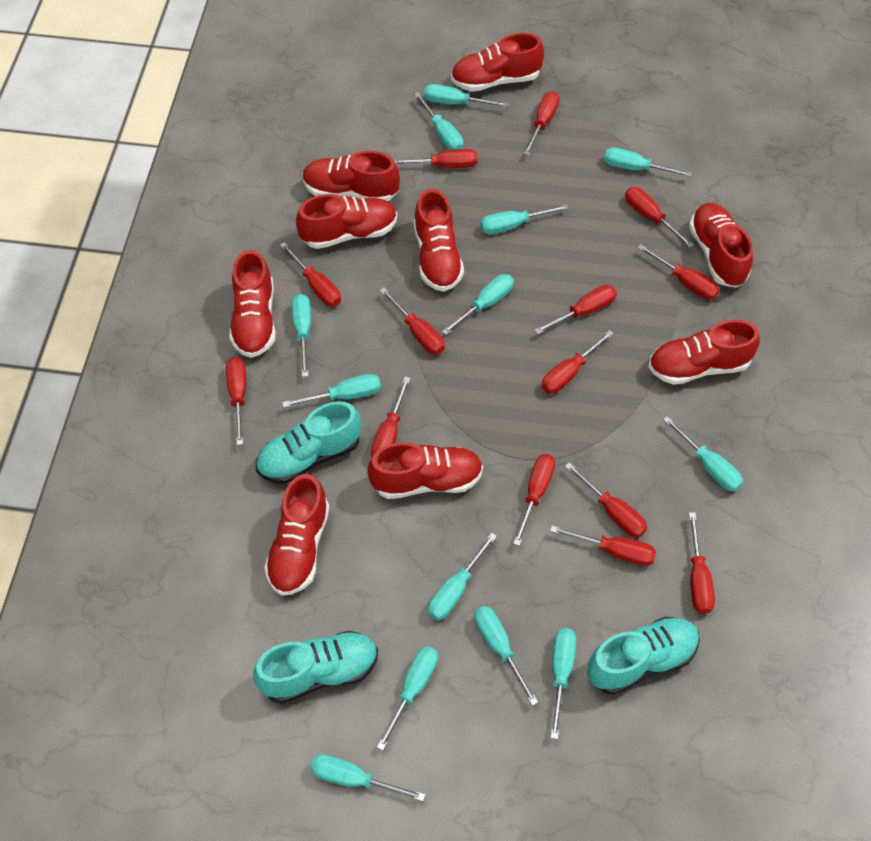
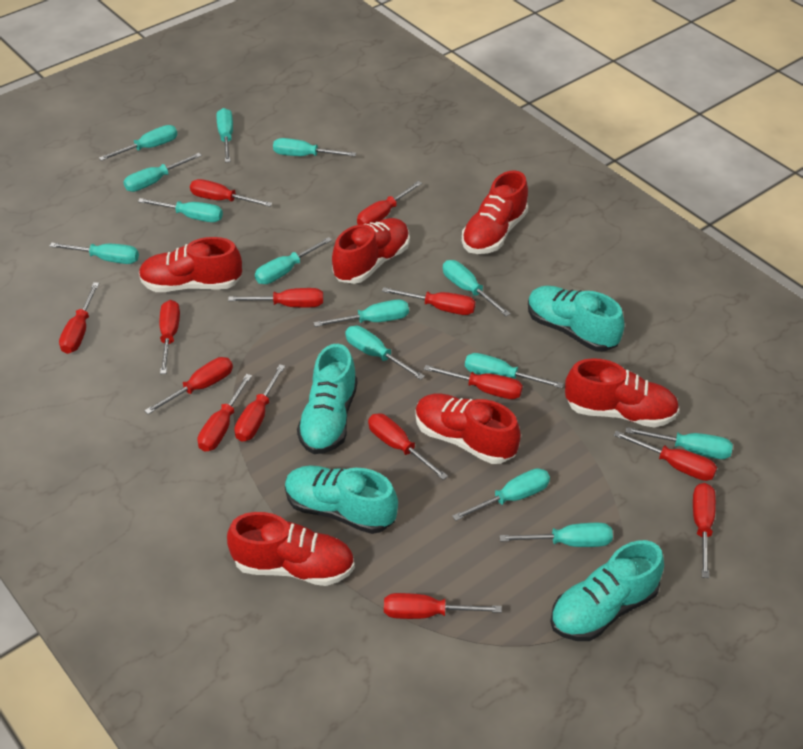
red shoe: 9 -> 6
turquoise screwdriver: 13 -> 14
turquoise shoe: 3 -> 4

